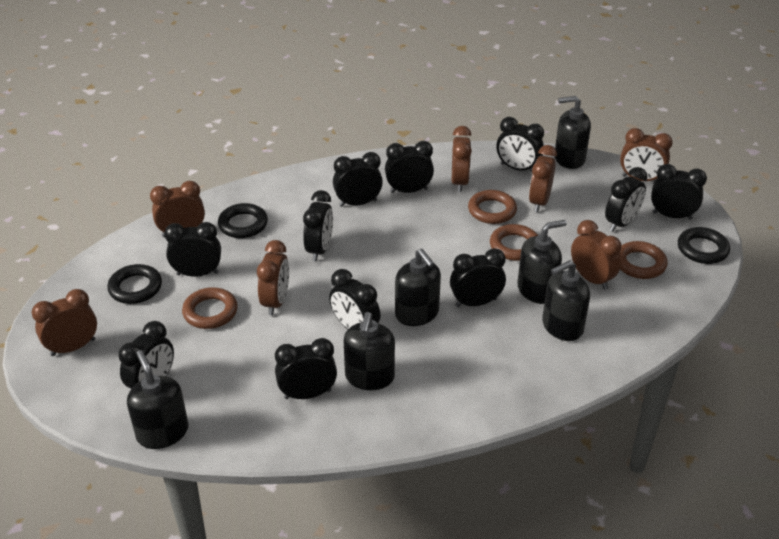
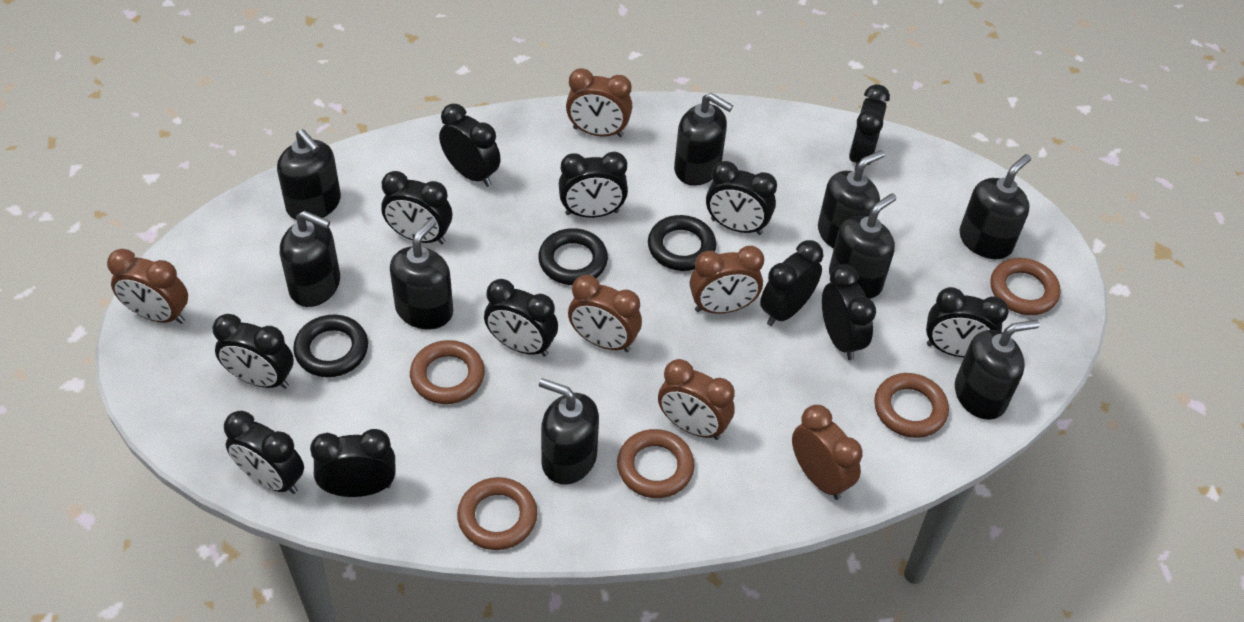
black clock: 11 -> 12
black soap dispenser: 6 -> 9
brown clock: 7 -> 6
brown ring: 4 -> 5

